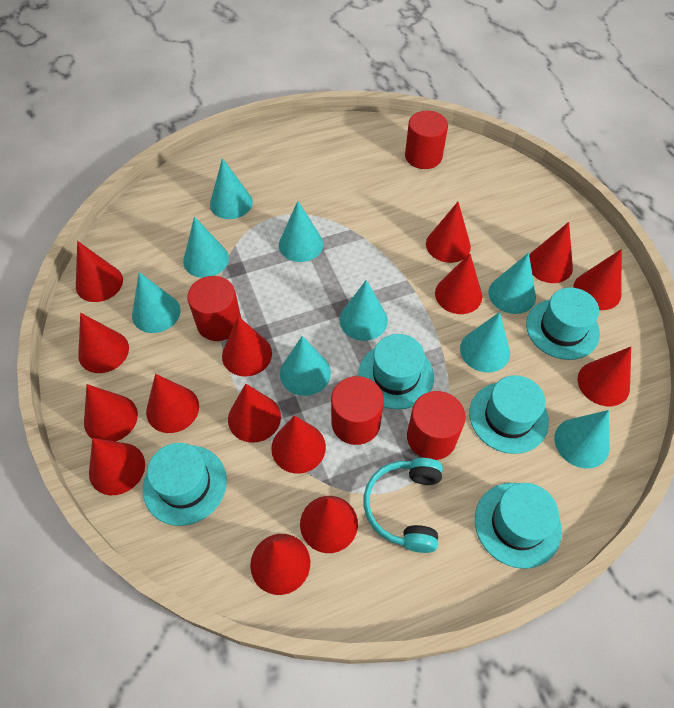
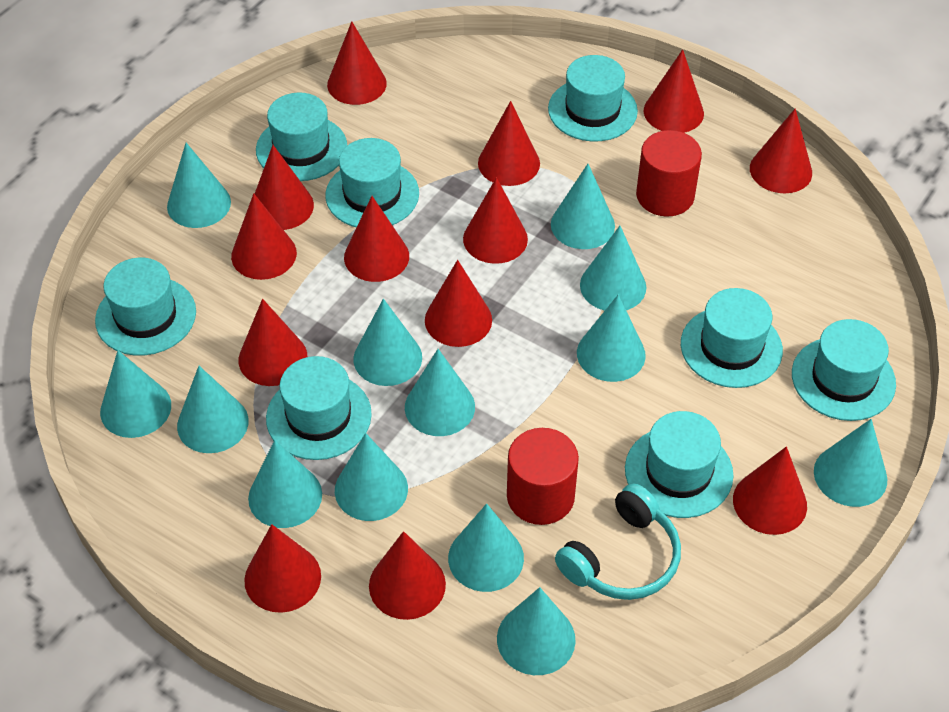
red cone: 15 -> 13
red cylinder: 4 -> 2
turquoise cone: 9 -> 13
turquoise hat: 5 -> 8

